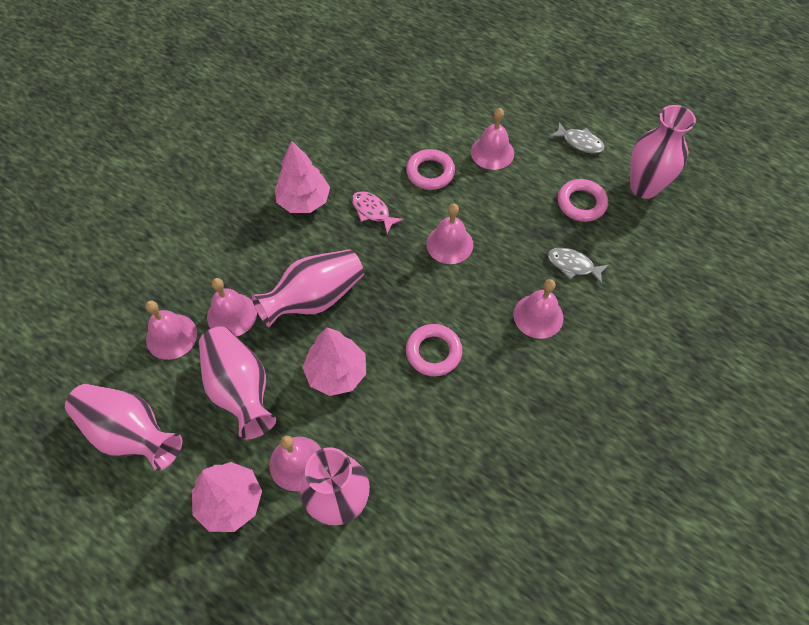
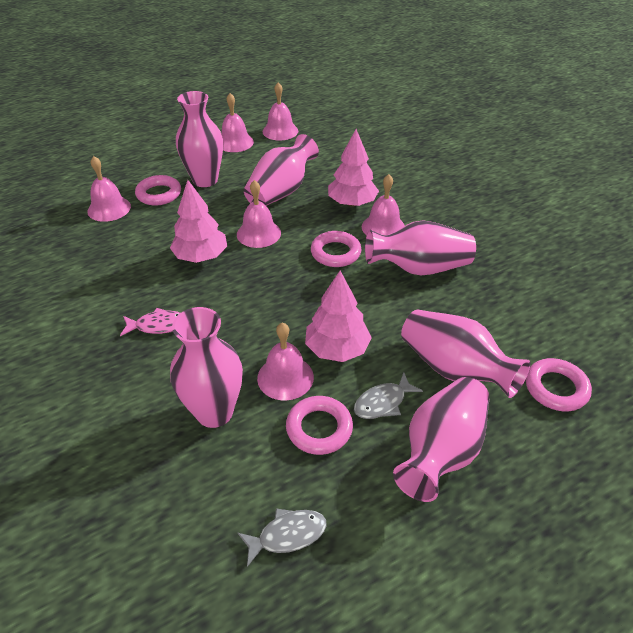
pink ring: 3 -> 4
pink vase: 5 -> 6

